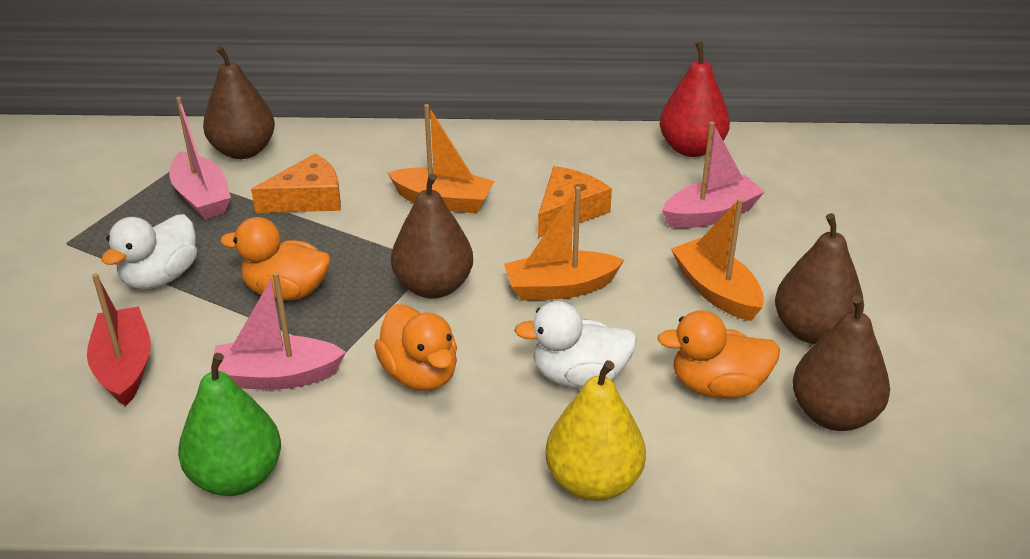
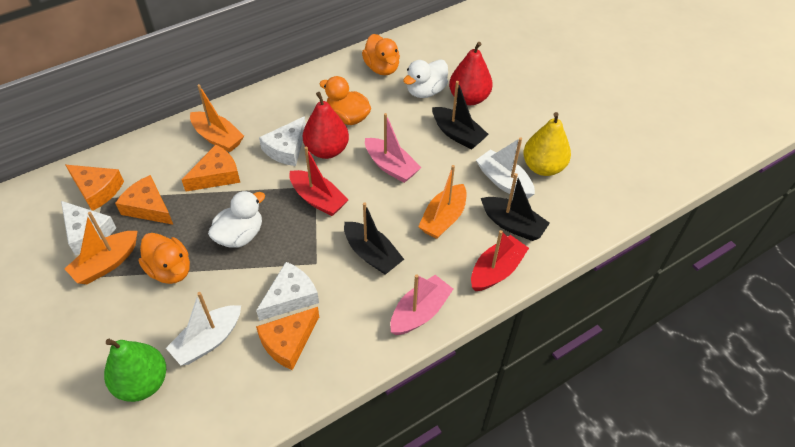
black boat: 0 -> 3
brown pear: 4 -> 0
orange cheese: 2 -> 4
pink boat: 3 -> 2
red boat: 1 -> 2
red pear: 1 -> 2
white boat: 0 -> 2
white cheese: 0 -> 3

